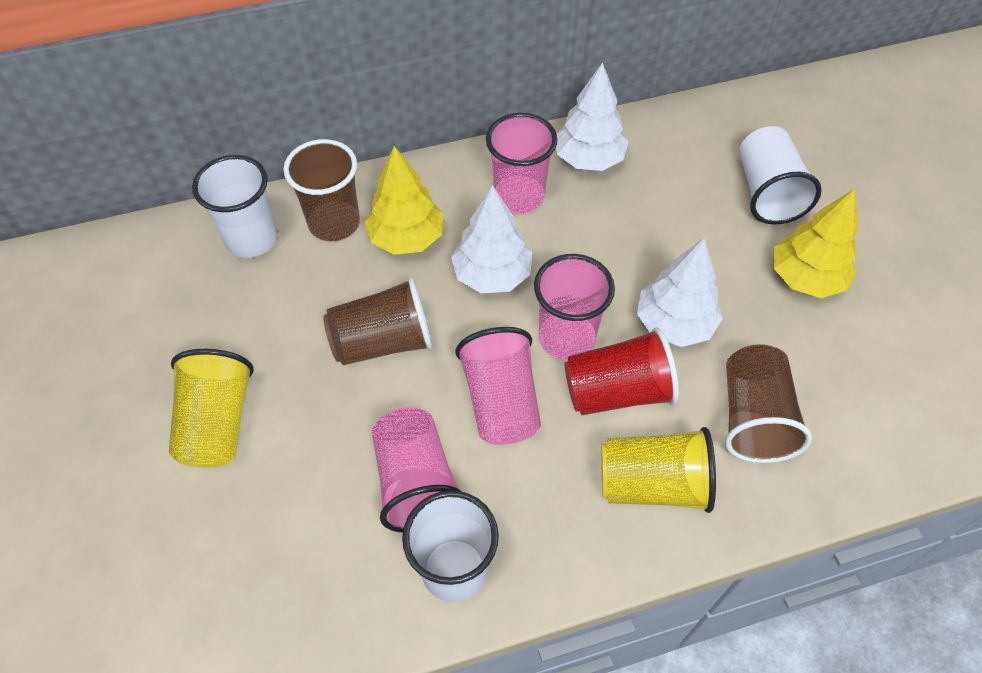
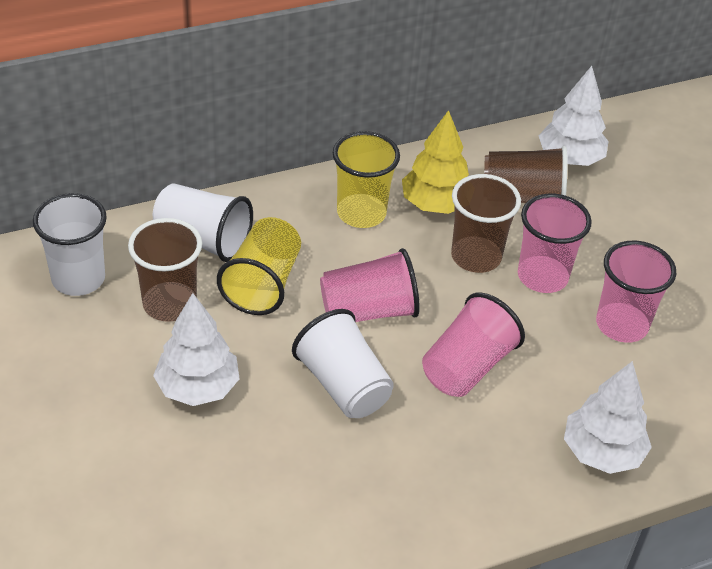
red cup: 1 -> 0
yellow tree: 2 -> 1

